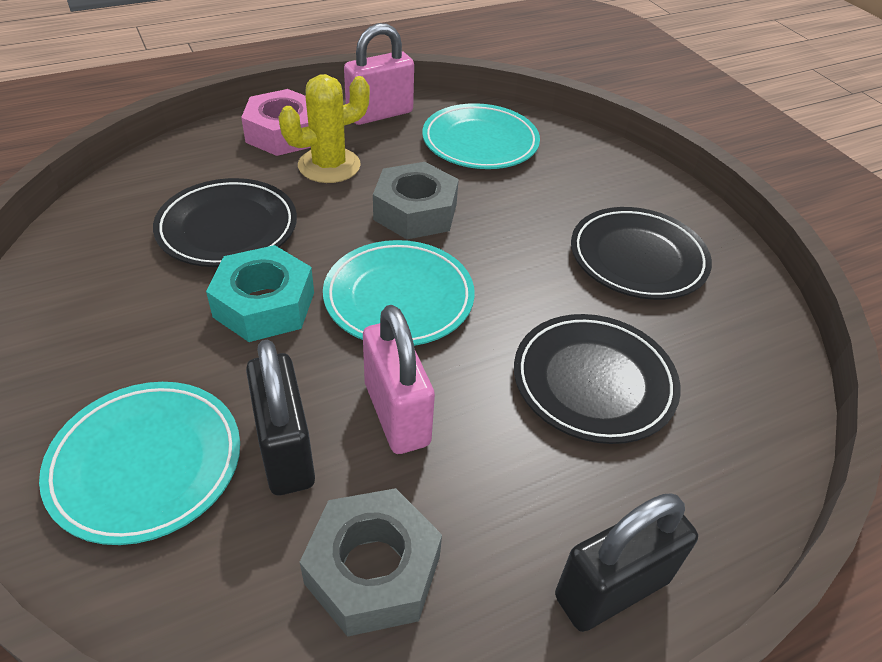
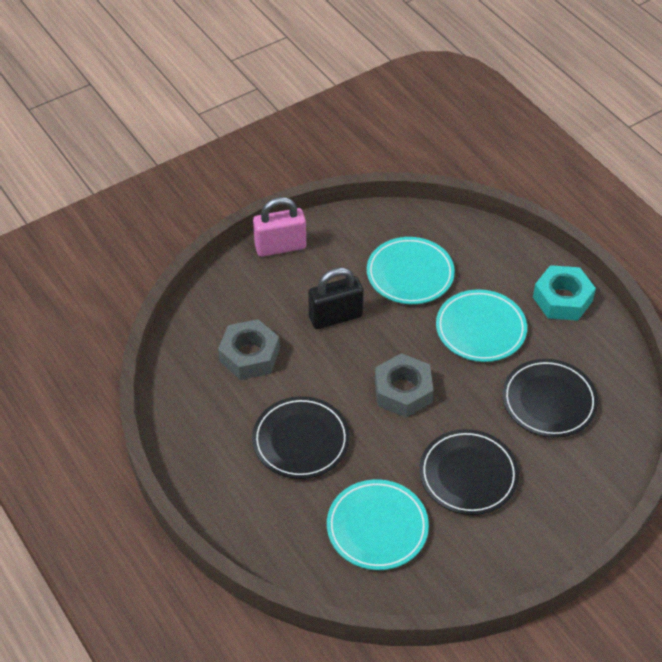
black padlock: 2 -> 1
pink nut: 1 -> 0
pink padlock: 2 -> 1
yellow cactus: 1 -> 0

